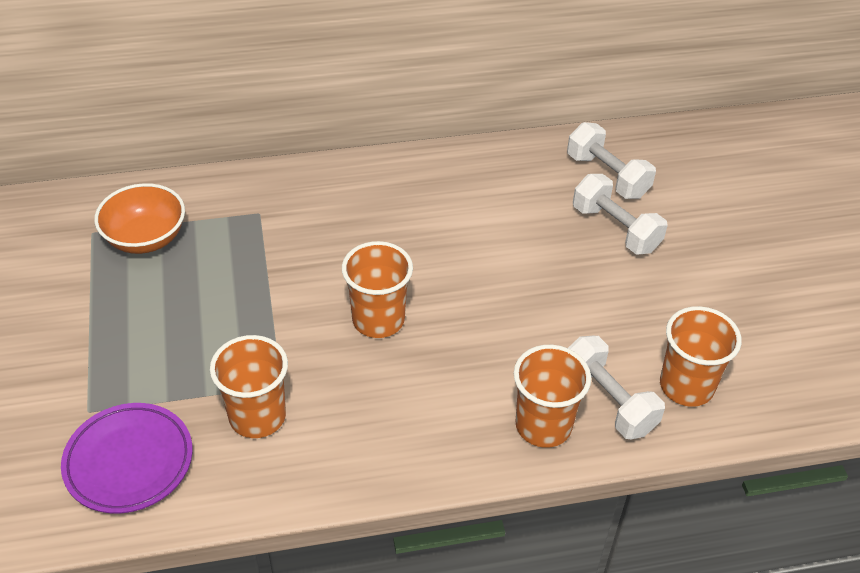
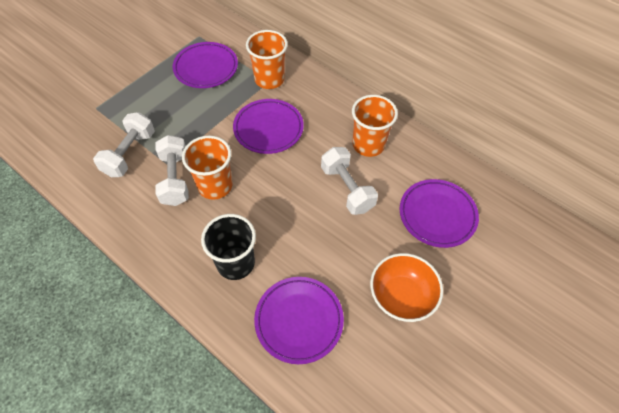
black cup: 0 -> 1
orange cup: 4 -> 3
purple plate: 1 -> 4

